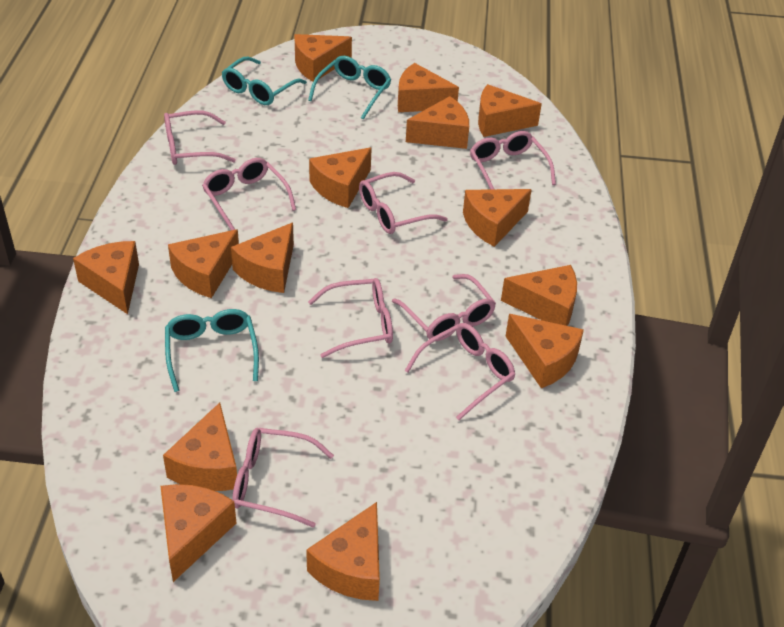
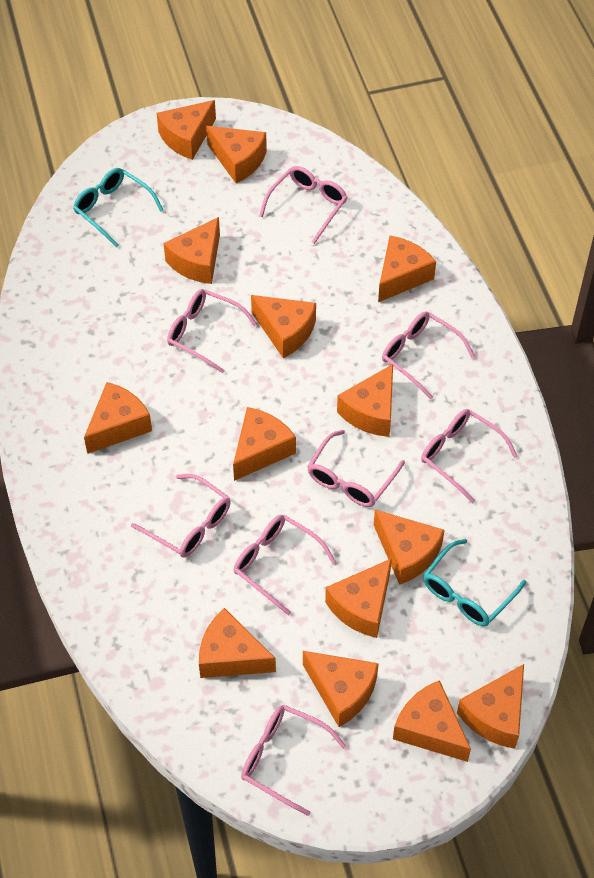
turquoise glasses: 3 -> 2

